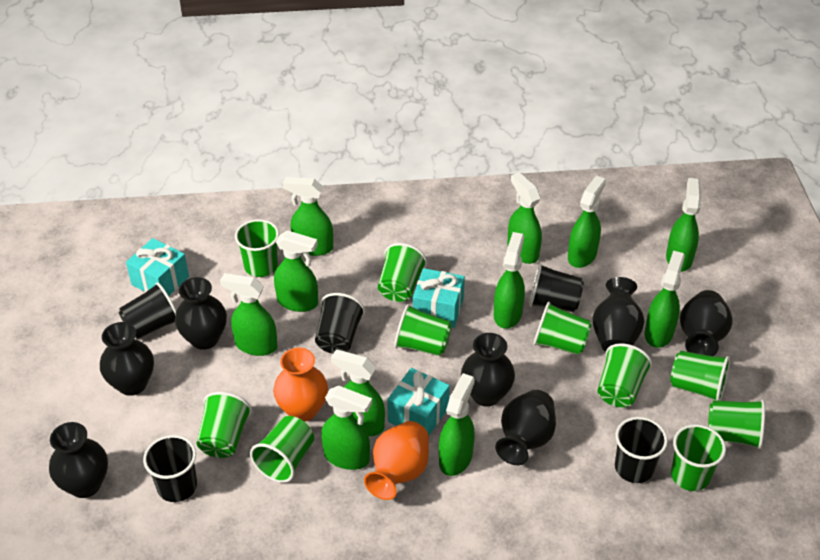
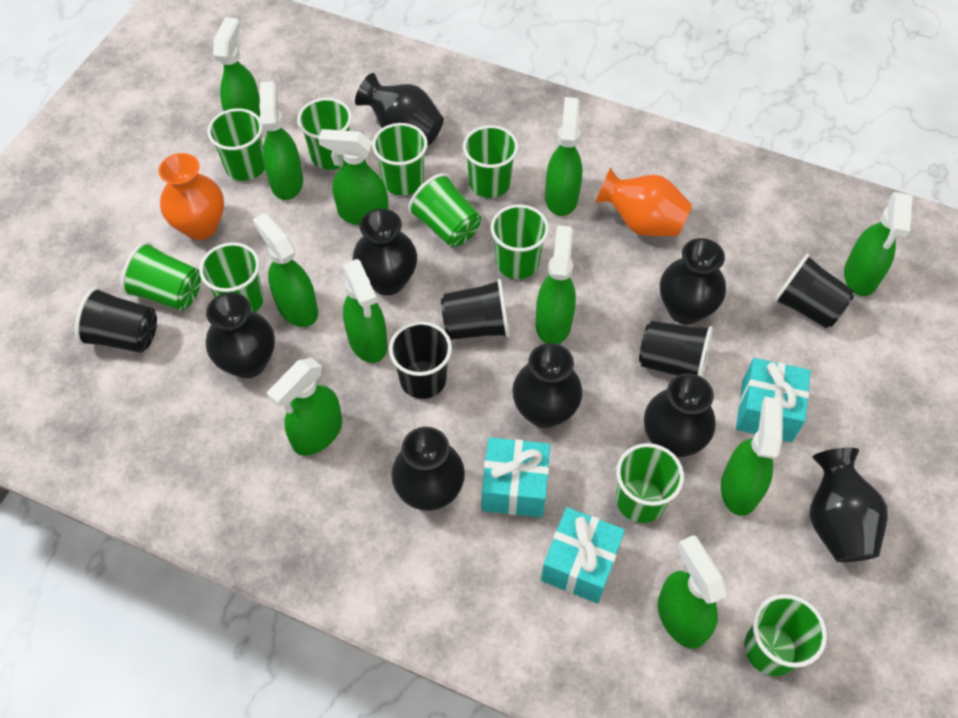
black vase: 7 -> 8

